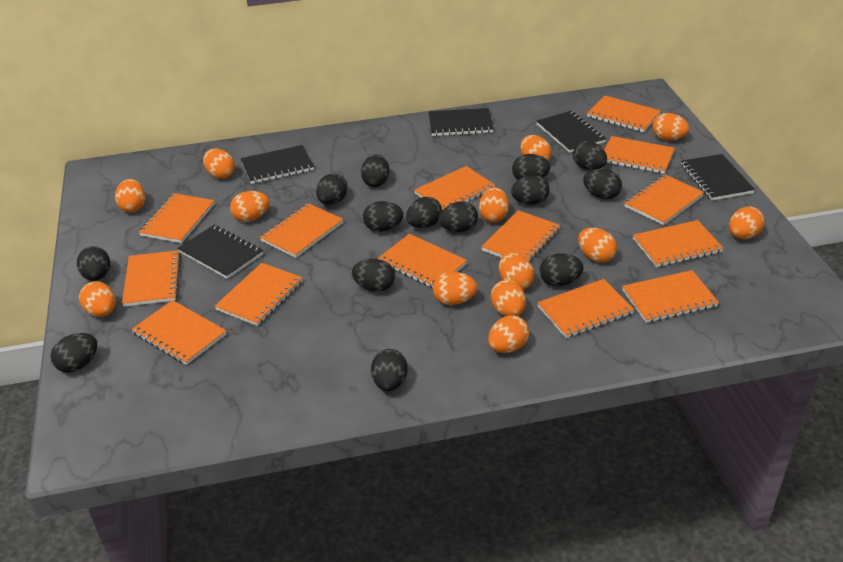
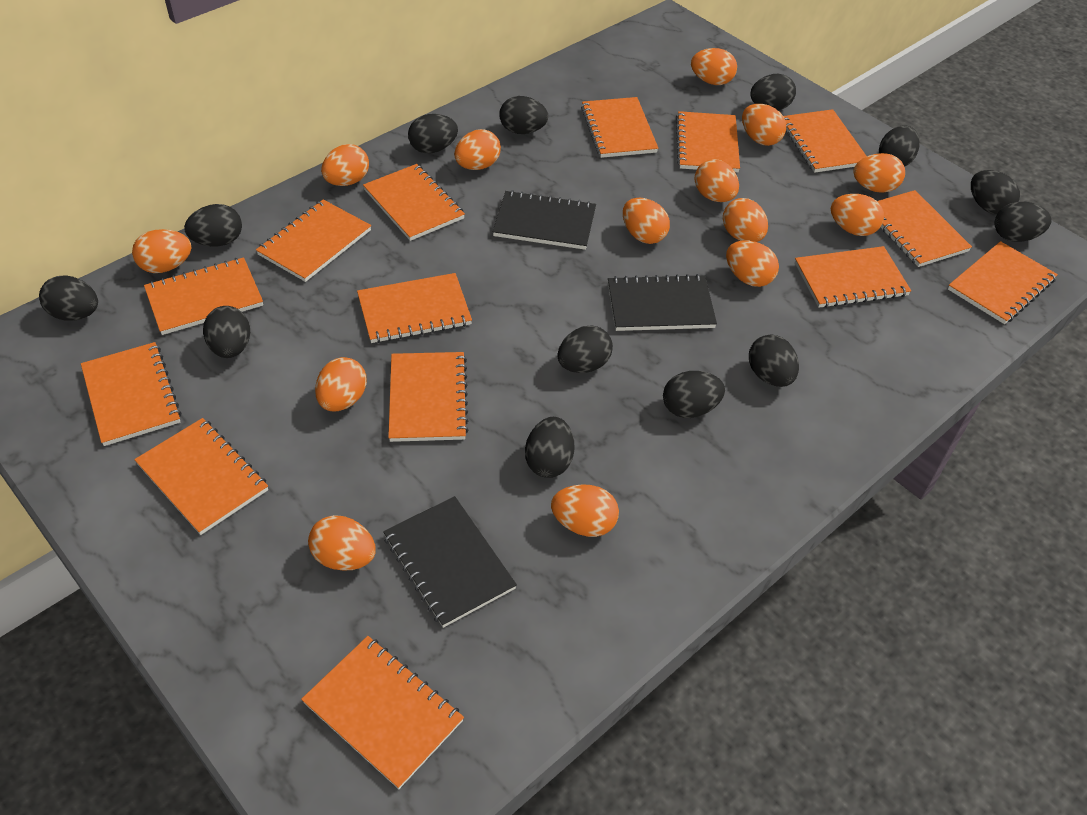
black egg: 14 -> 13
black notebook: 5 -> 3
orange egg: 13 -> 14

